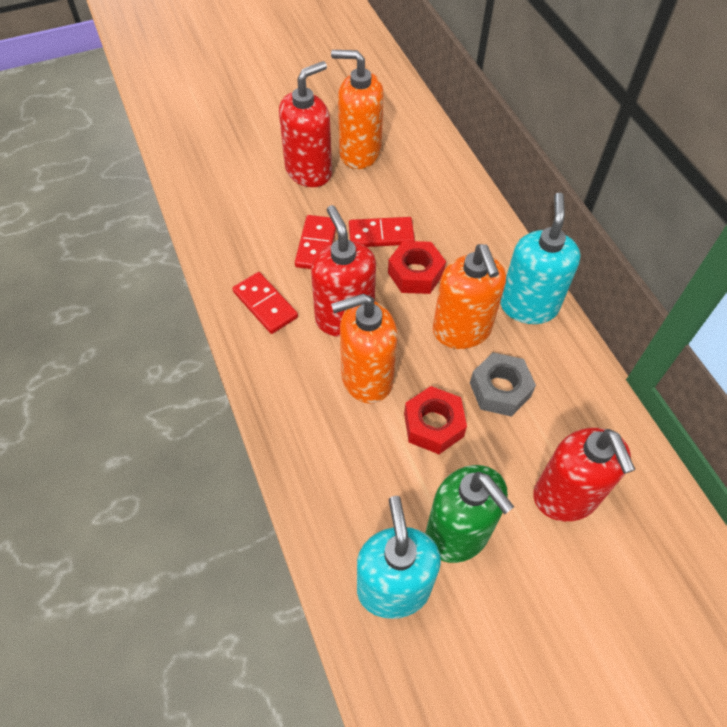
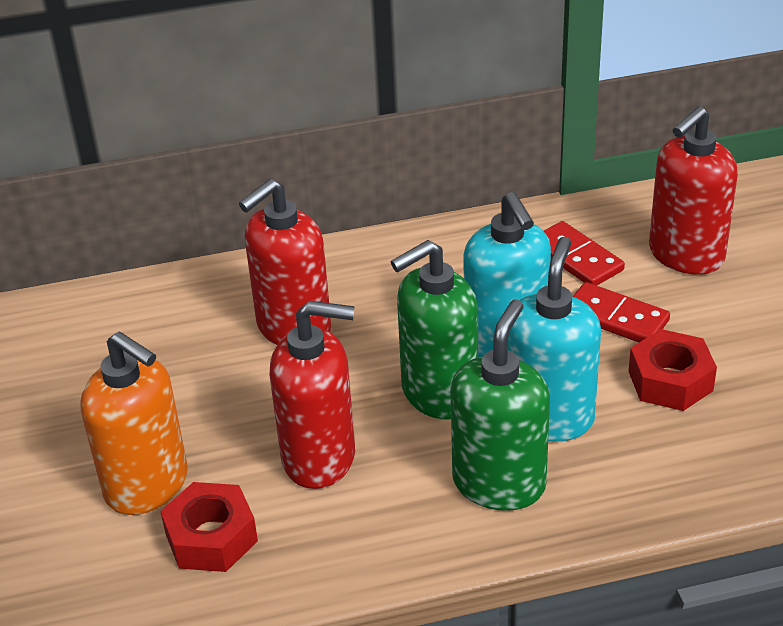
green soap dispenser: 1 -> 2
grey nut: 1 -> 0
orange soap dispenser: 3 -> 1
red domino: 3 -> 2

